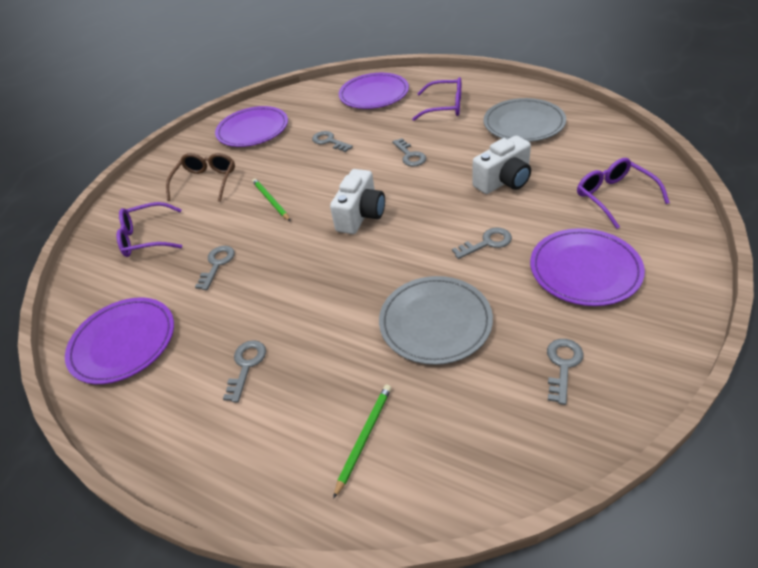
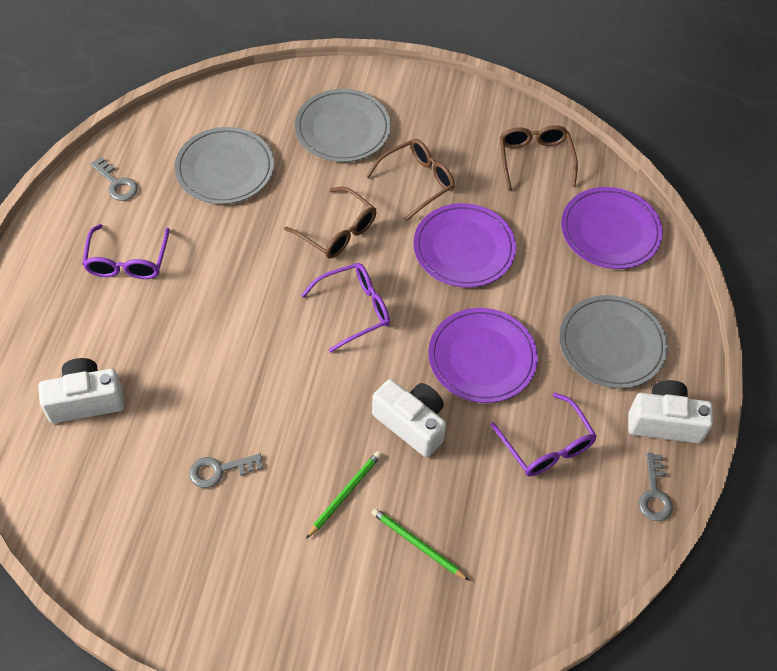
brown glasses: 1 -> 3
grey key: 6 -> 3
grey plate: 2 -> 3
purple plate: 4 -> 3
white camera: 2 -> 3

